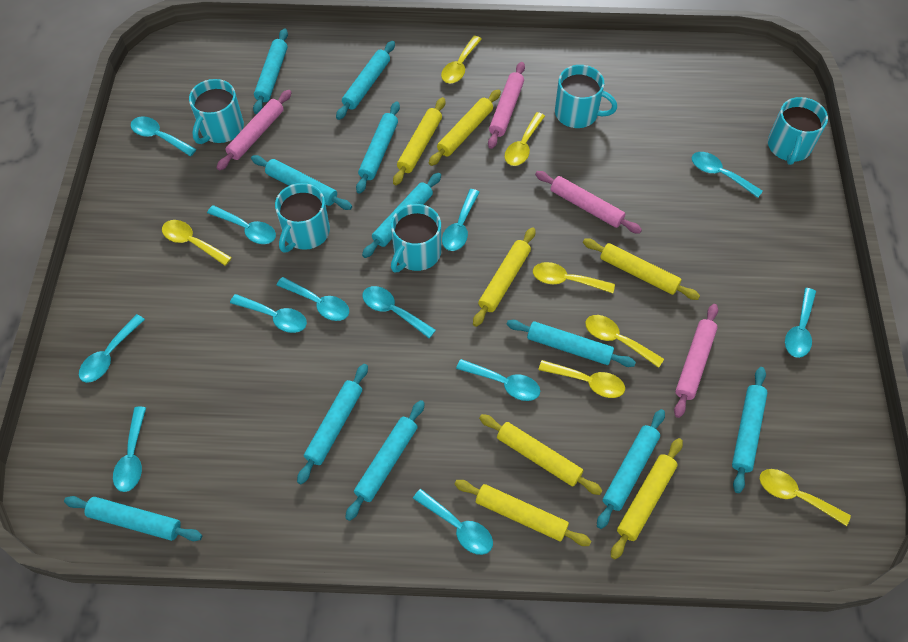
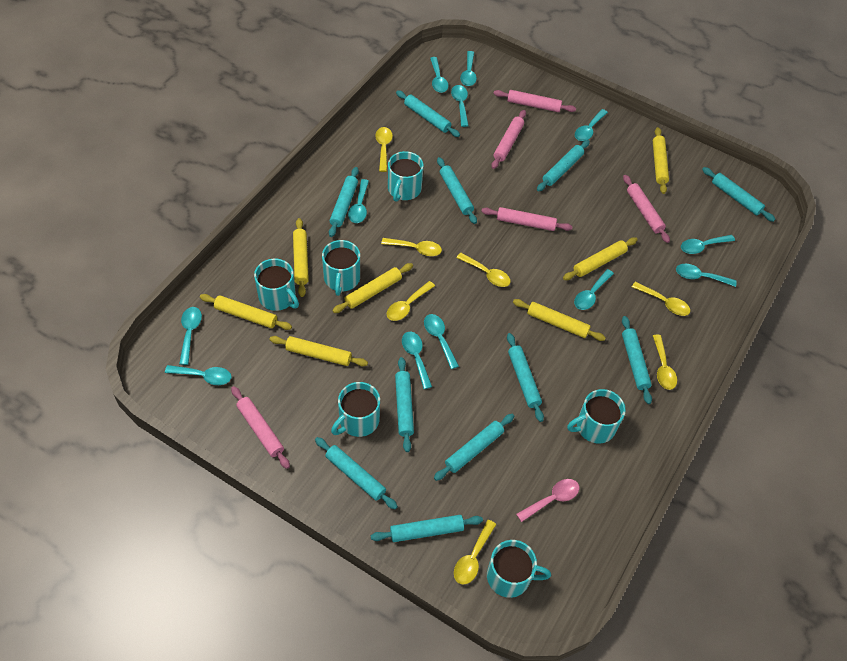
pink rolling pin: 4 -> 5
pink spoon: 0 -> 1
turquoise mug: 5 -> 6

